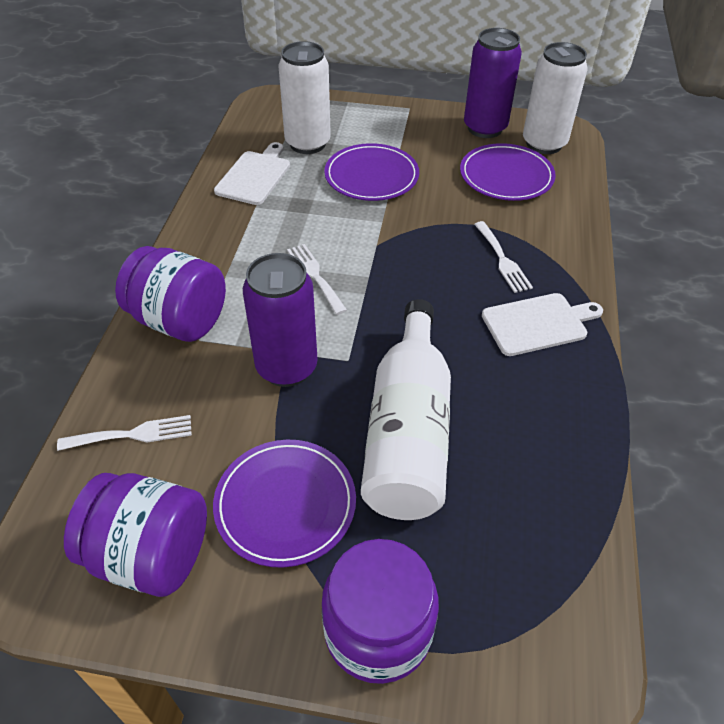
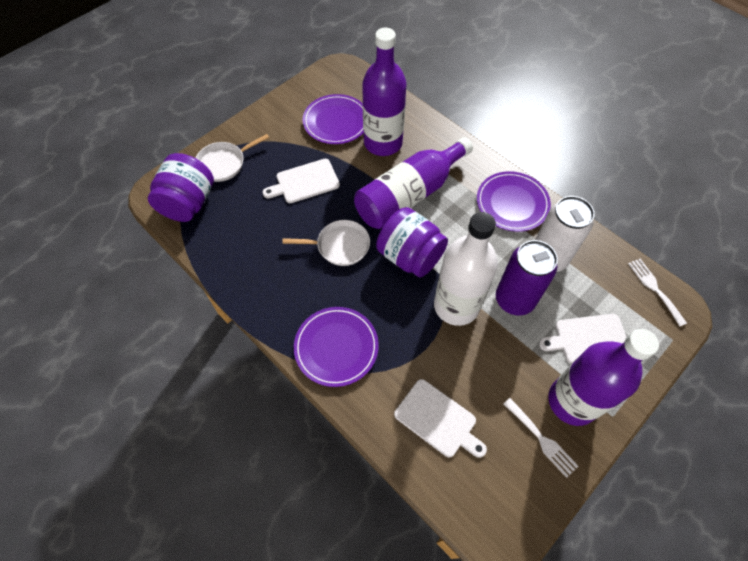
purple bottle: 0 -> 3
purple can: 2 -> 1
purple jar: 3 -> 2
white can: 2 -> 1
white cutting board: 2 -> 3
white fork: 3 -> 2
white pan: 0 -> 2

